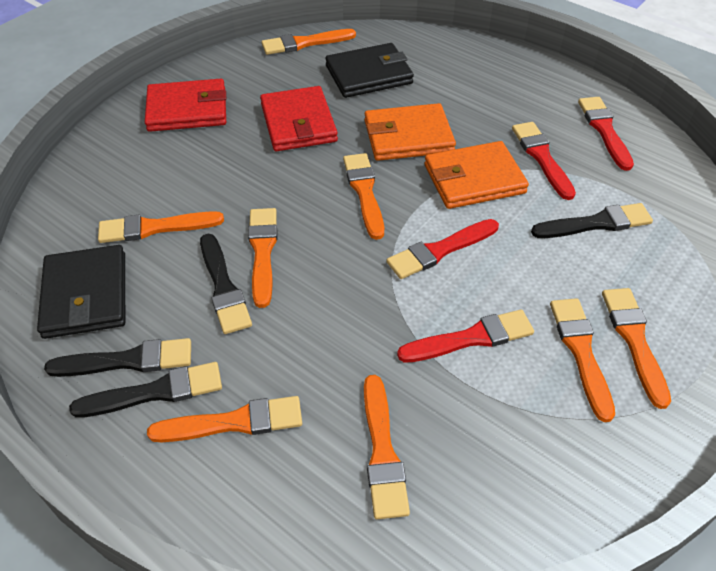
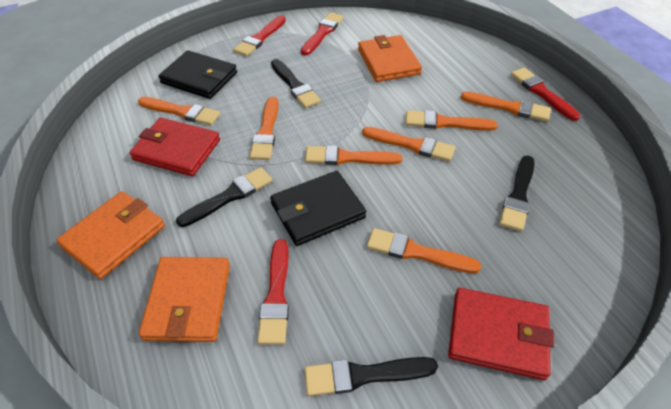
orange brush: 8 -> 7
orange wallet: 2 -> 3

